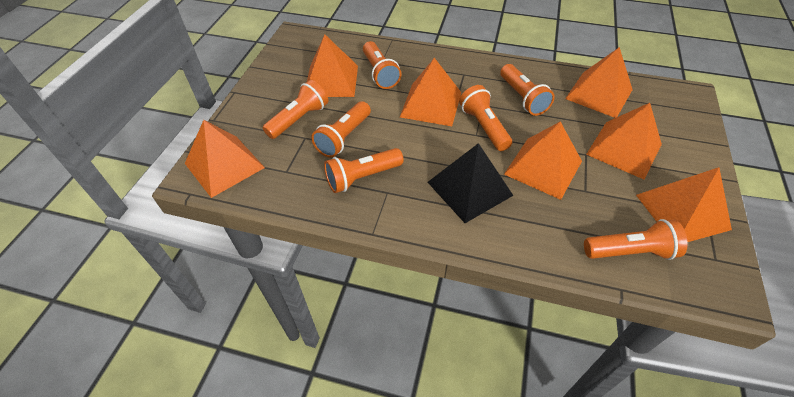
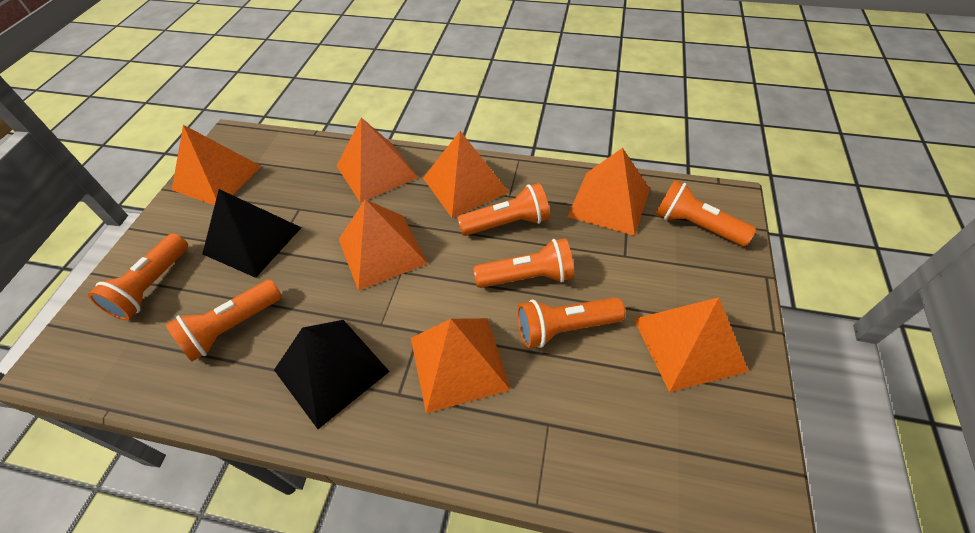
black pyramid: 1 -> 2
orange flashlight: 7 -> 6

